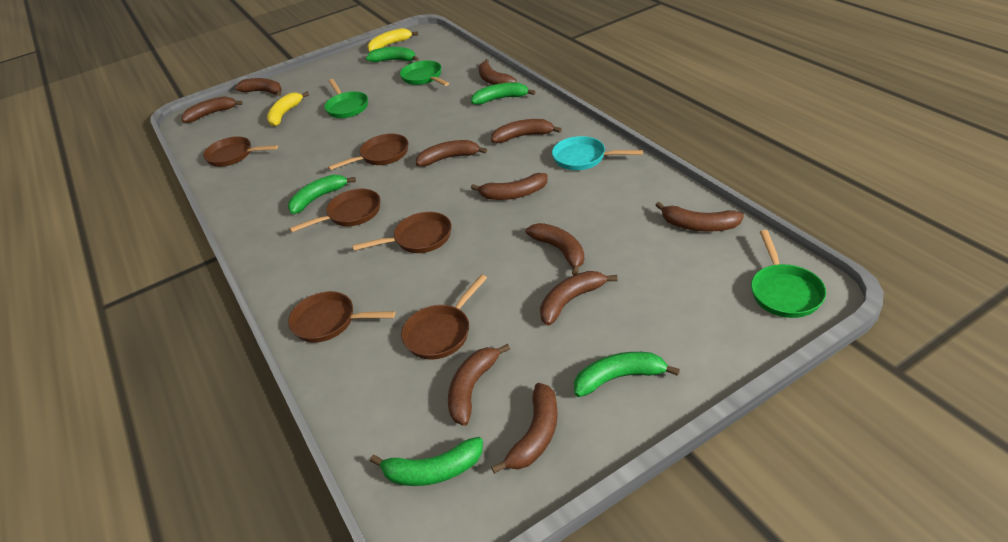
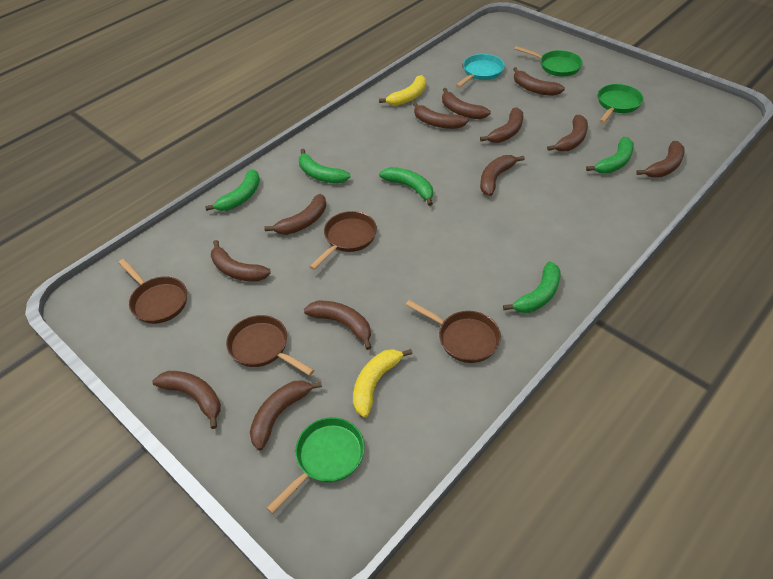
brown banana: 11 -> 12
brown pan: 6 -> 4

